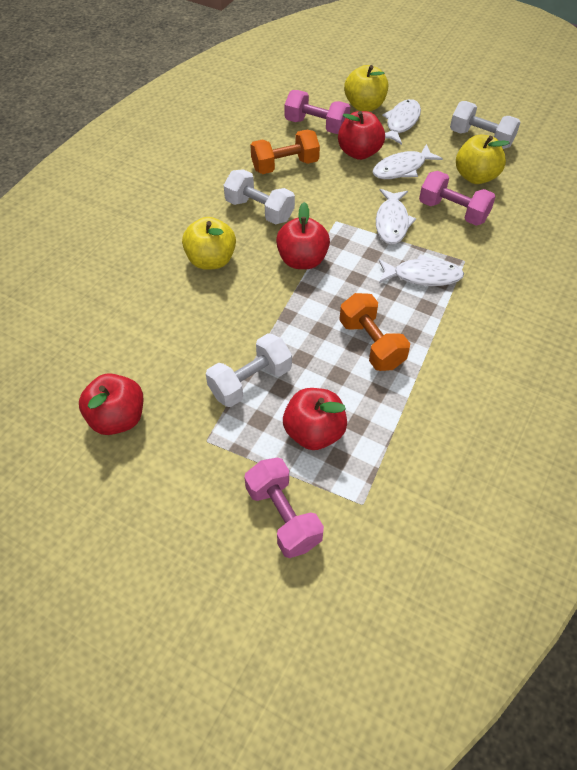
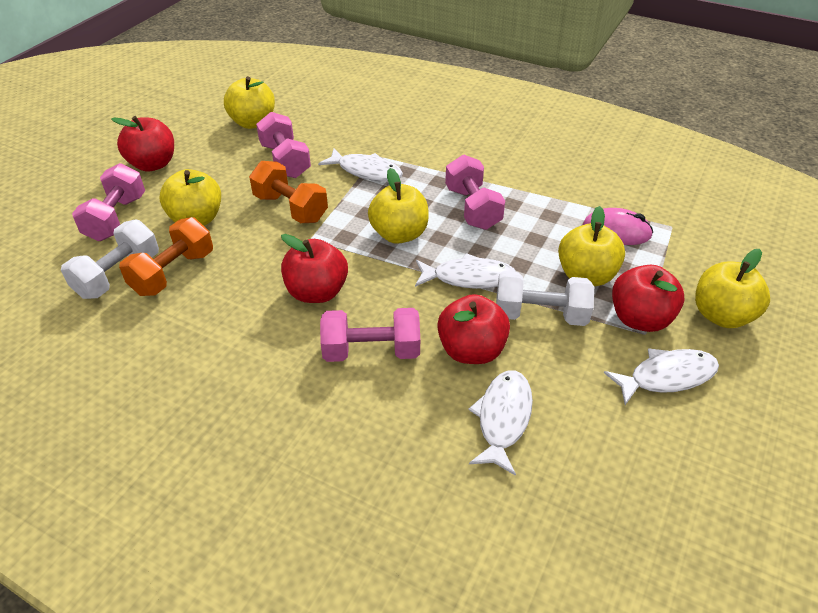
pink dumbbell: 3 -> 4
pink mouse: 0 -> 1
white dumbbell: 3 -> 2
yellow apple: 3 -> 5

